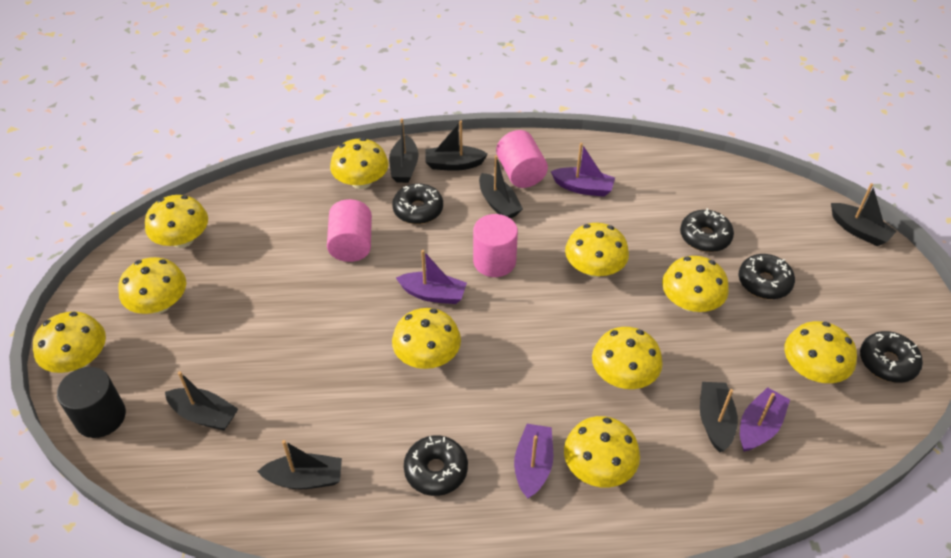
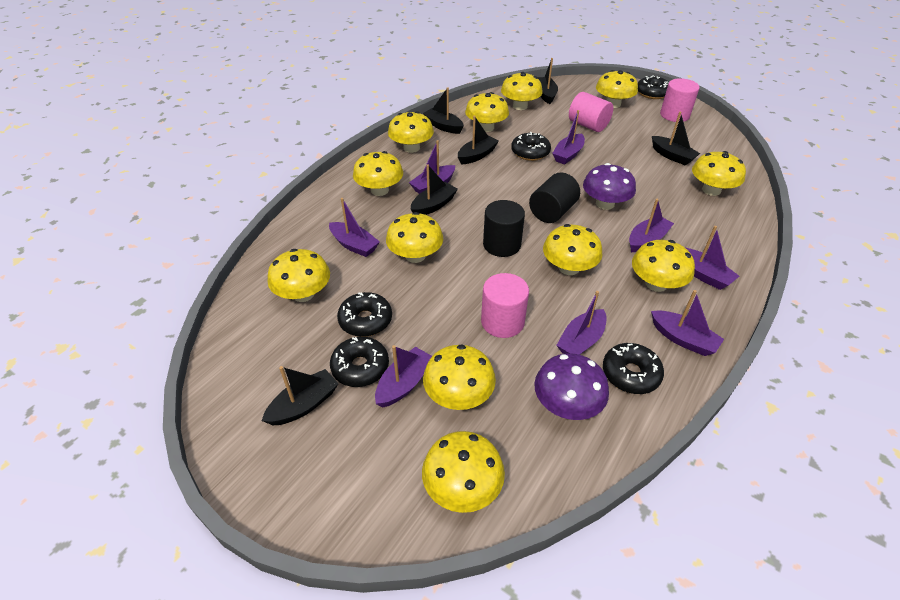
black boat: 7 -> 6
black cylinder: 1 -> 2
purple boat: 4 -> 8
purple mushroom: 0 -> 2
yellow mushroom: 10 -> 12

